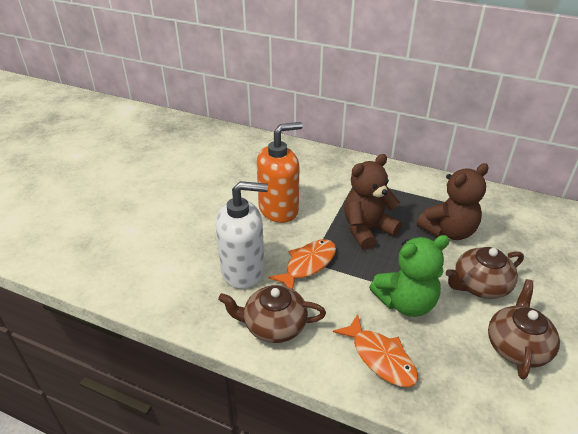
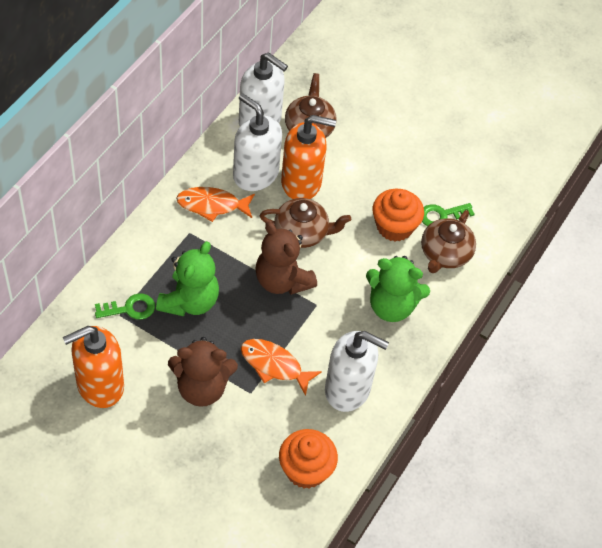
green key: 0 -> 2
green teddy bear: 1 -> 2
orange cupcake: 0 -> 2
orange soap dispenser: 1 -> 2
white soap dispenser: 1 -> 3

